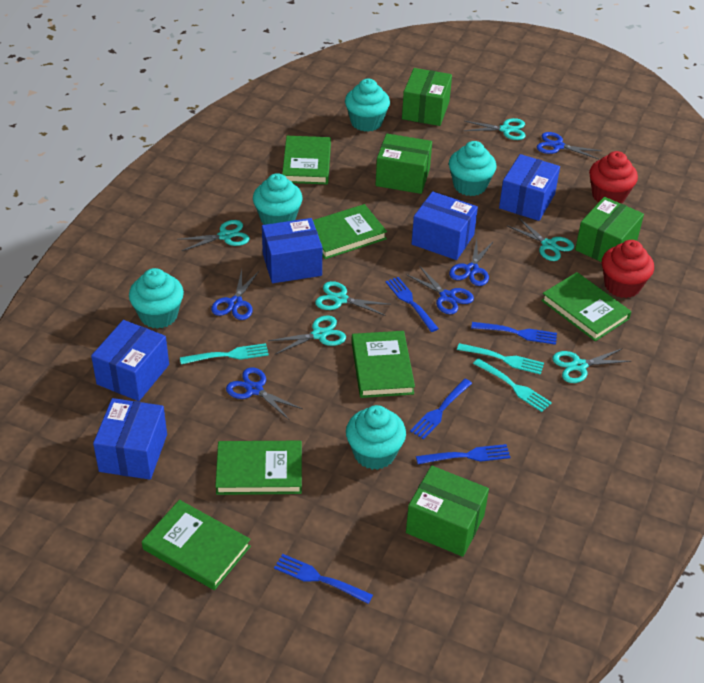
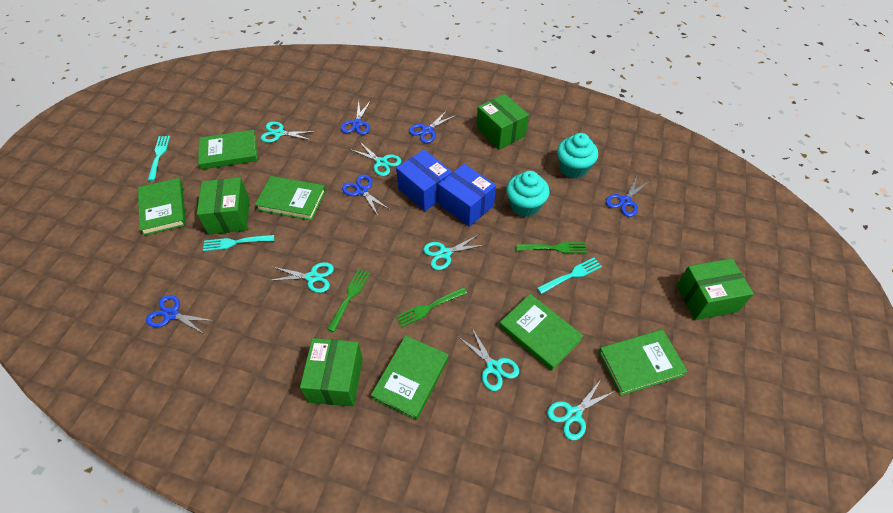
blue box: 5 -> 2
blue fork: 5 -> 0
green fork: 0 -> 3
red cupcake: 2 -> 0
turquoise cupcake: 5 -> 2

